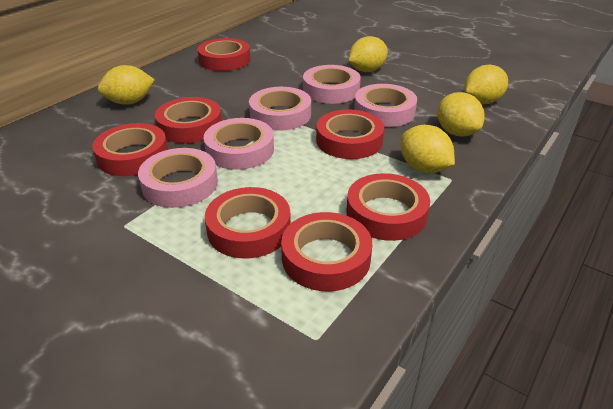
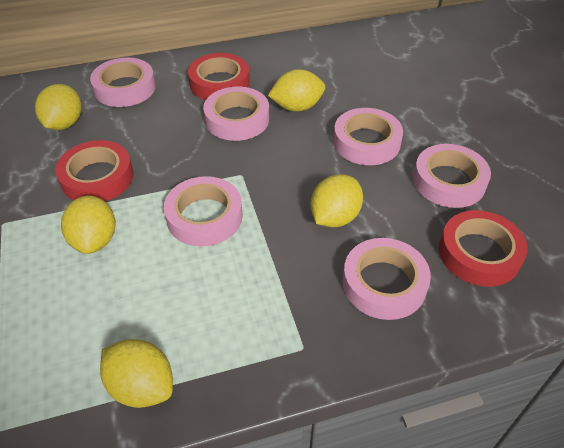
pink tape: 5 -> 6
red tape: 7 -> 3

